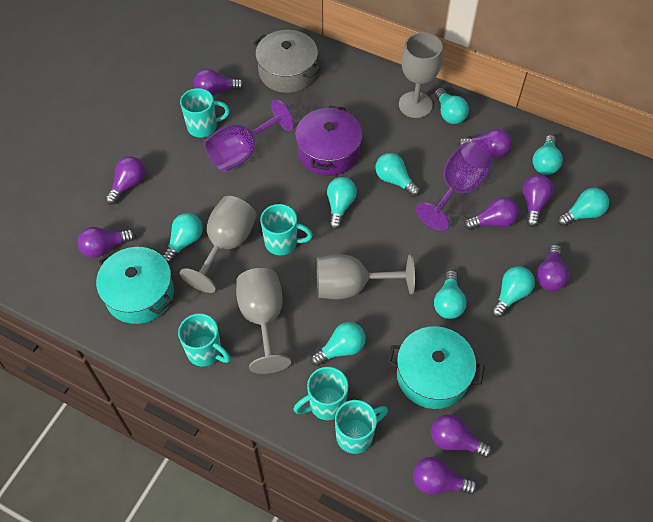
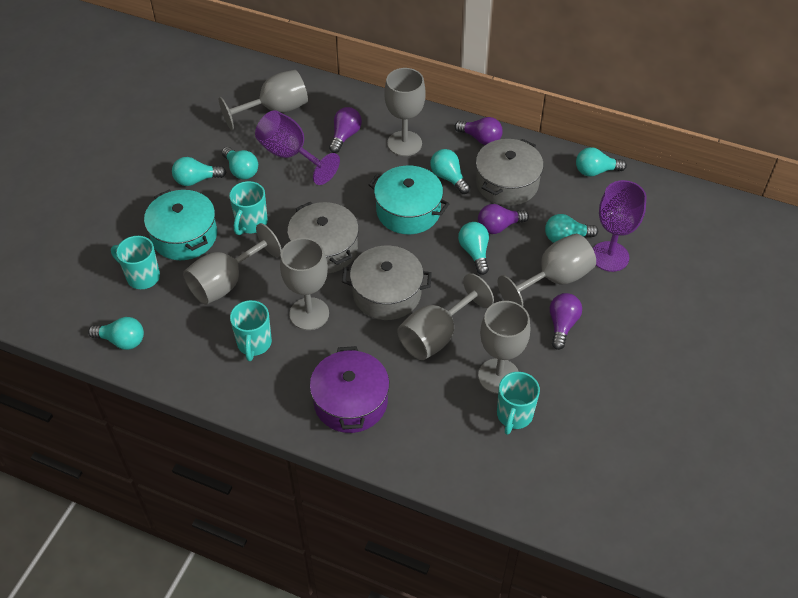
grey goblet: 4 -> 7
grey pot: 1 -> 3
purple light bulb: 9 -> 4
turquoise light bulb: 9 -> 7
turquoise mug: 5 -> 4

